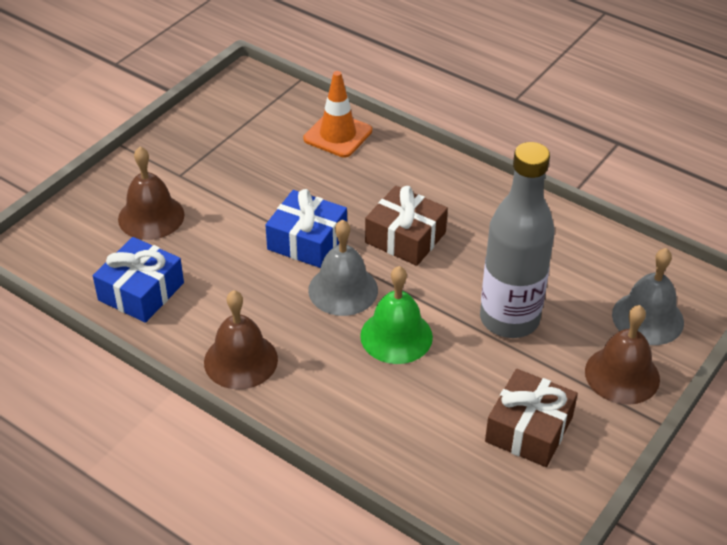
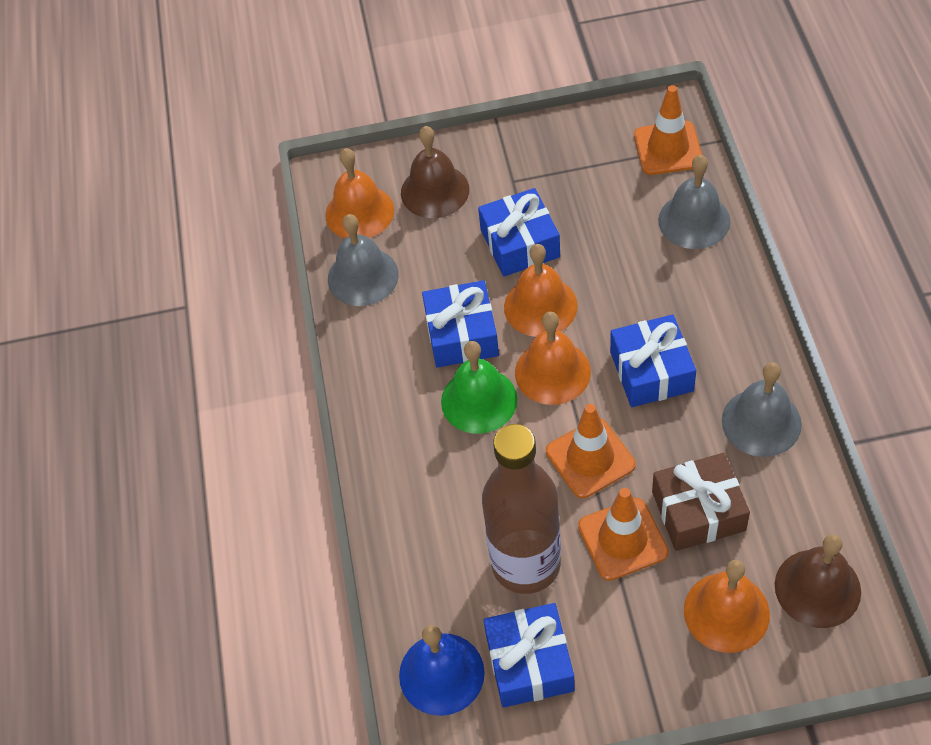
blue bell: 0 -> 1
blue gift: 2 -> 4
brown bell: 3 -> 2
brown bottle: 0 -> 1
brown gift: 2 -> 1
grey bell: 2 -> 3
grey bottle: 1 -> 0
orange bell: 0 -> 4
orange traffic cone: 1 -> 3

